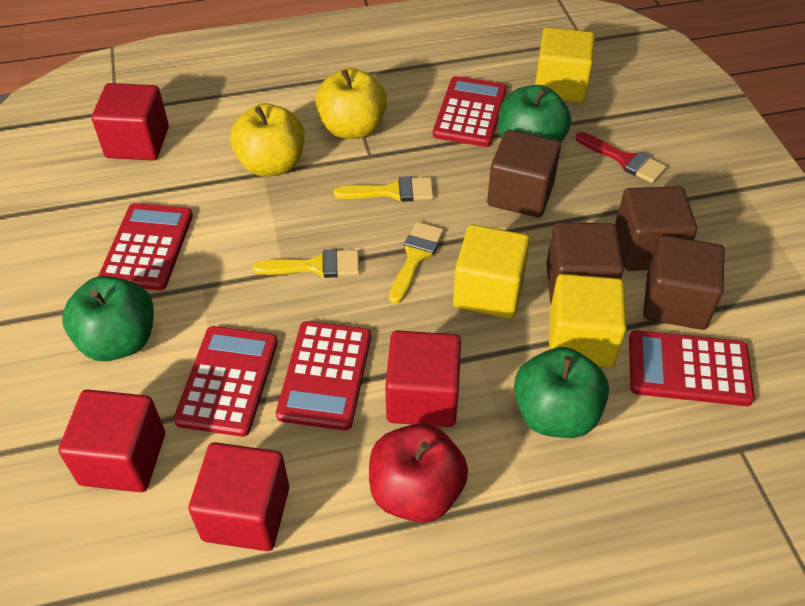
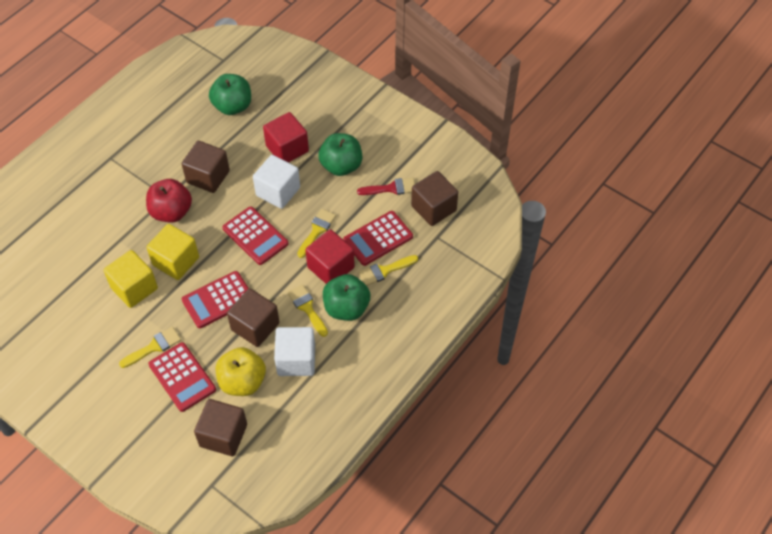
red calculator: 5 -> 4
red cube: 4 -> 2
white cube: 0 -> 2
yellow apple: 2 -> 1
yellow brush: 3 -> 4
yellow cube: 3 -> 2

